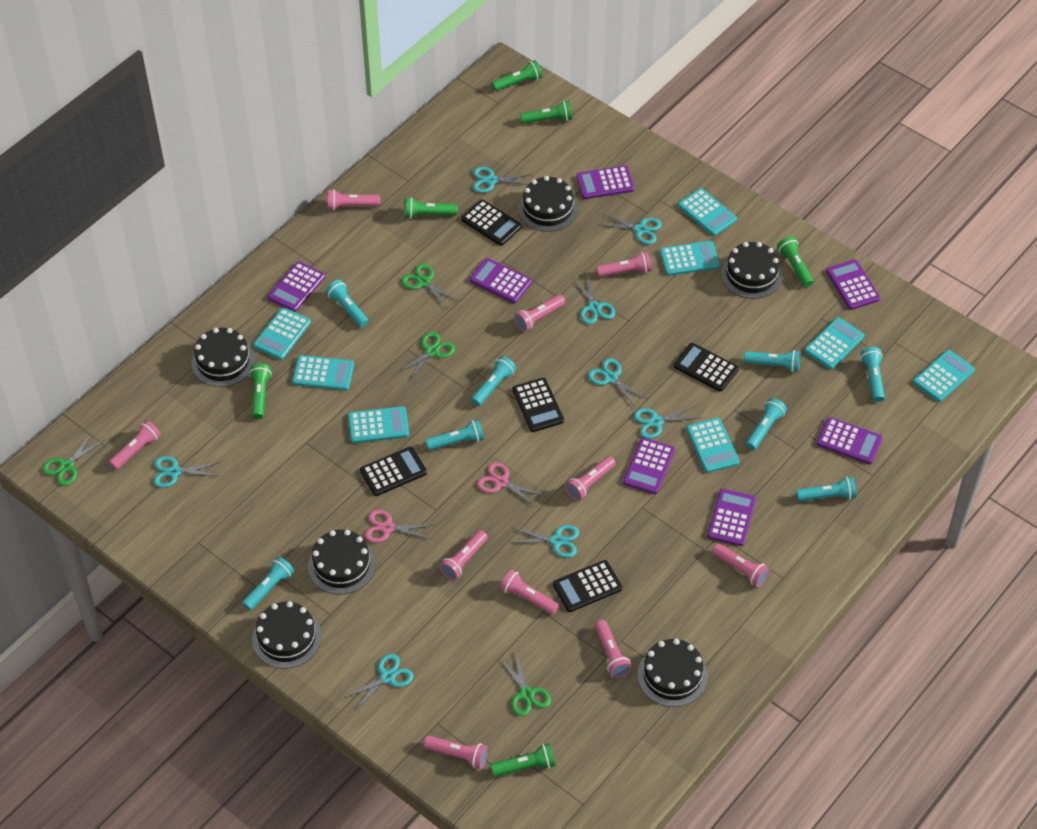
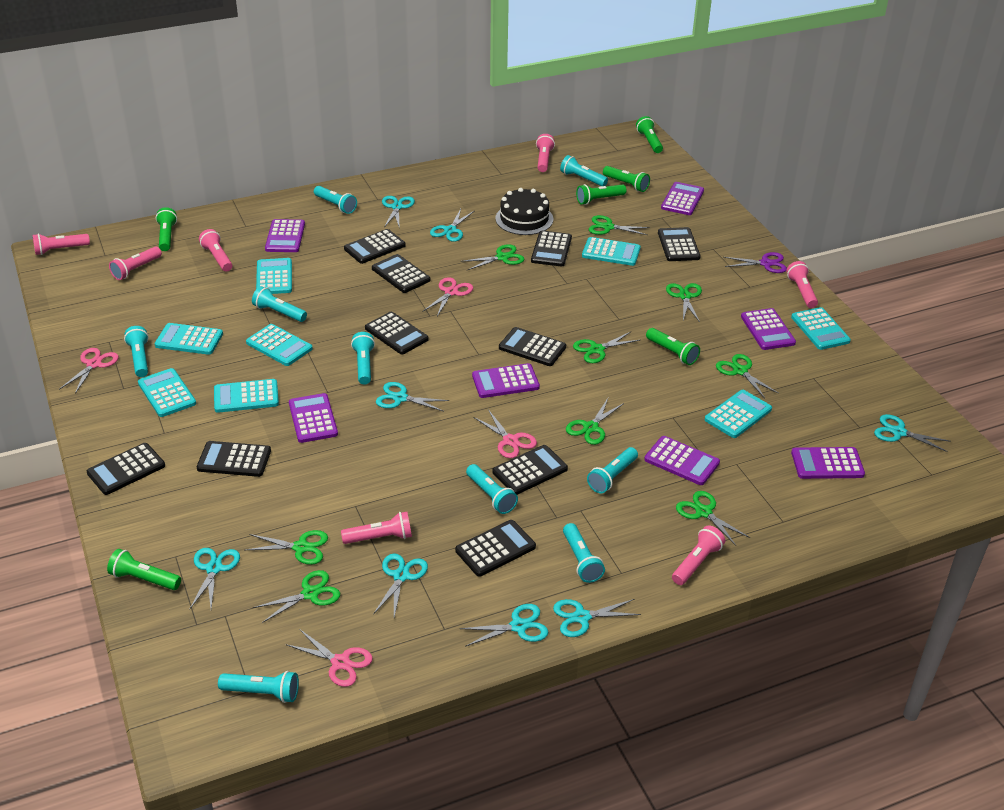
black cake: 6 -> 1
black calculator: 5 -> 10
green scissors: 4 -> 9
pink flashlight: 10 -> 7
pink scissors: 2 -> 4
purple scissors: 0 -> 1
turquoise flashlight: 8 -> 9

